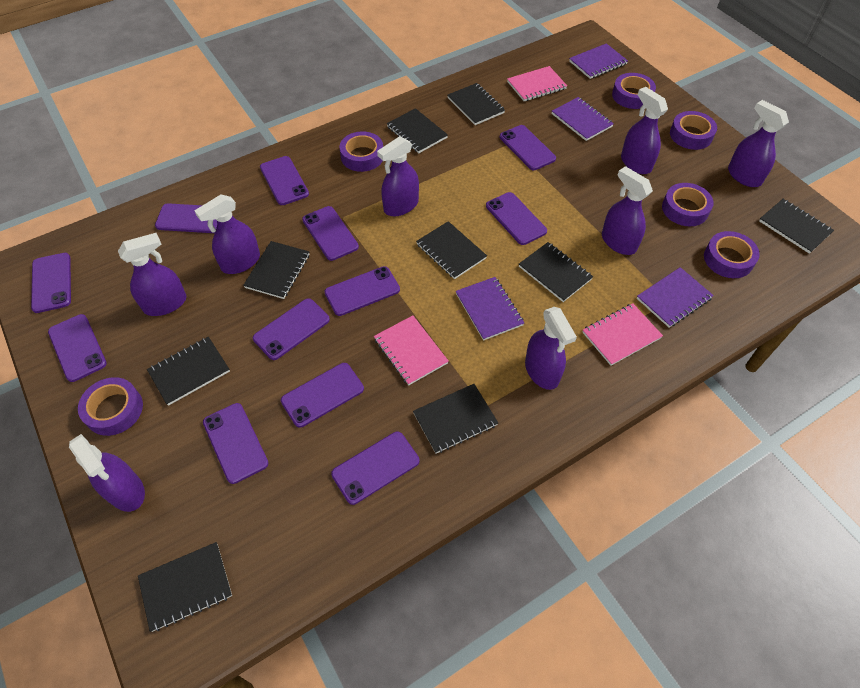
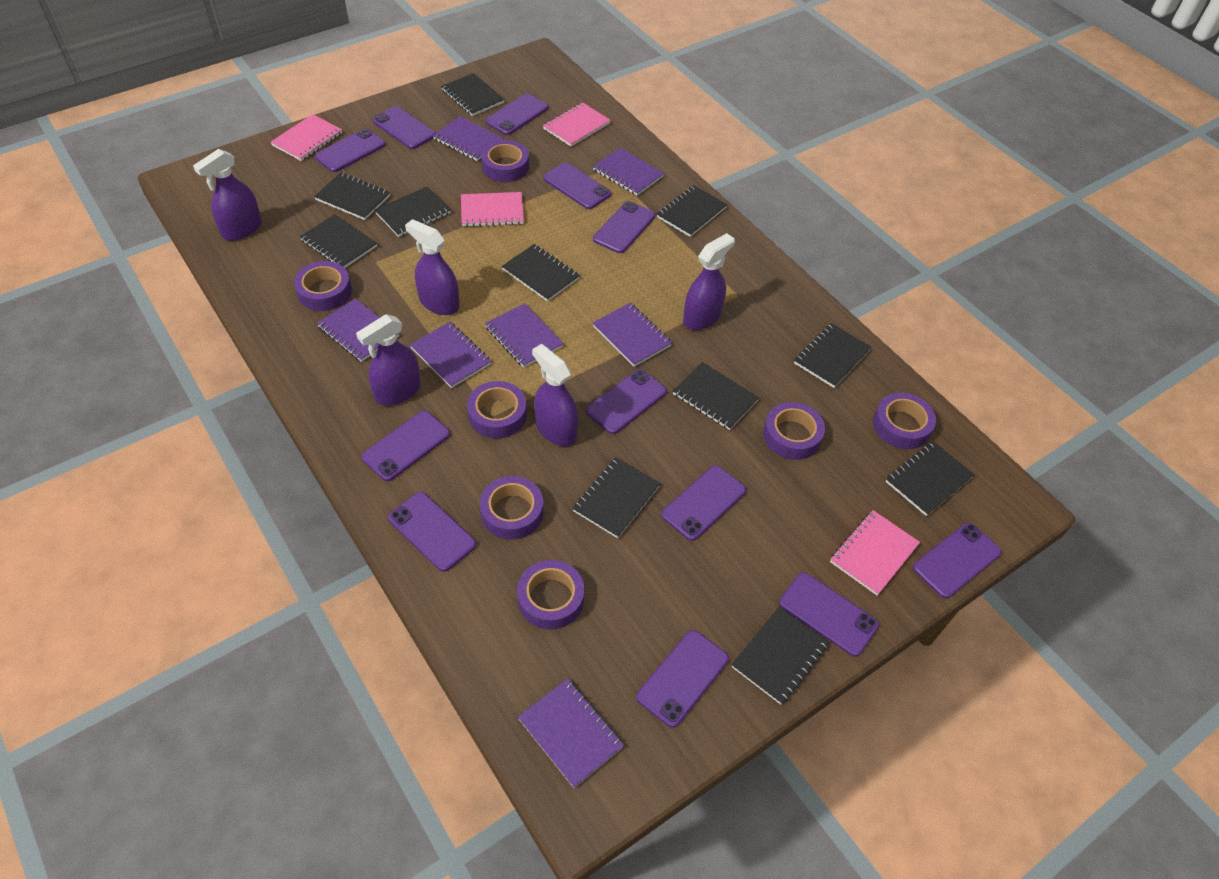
black notebook: 9 -> 11
pink notebook: 3 -> 4
purple notebook: 4 -> 7
purple spray bottle: 8 -> 5
purple tape: 6 -> 7

